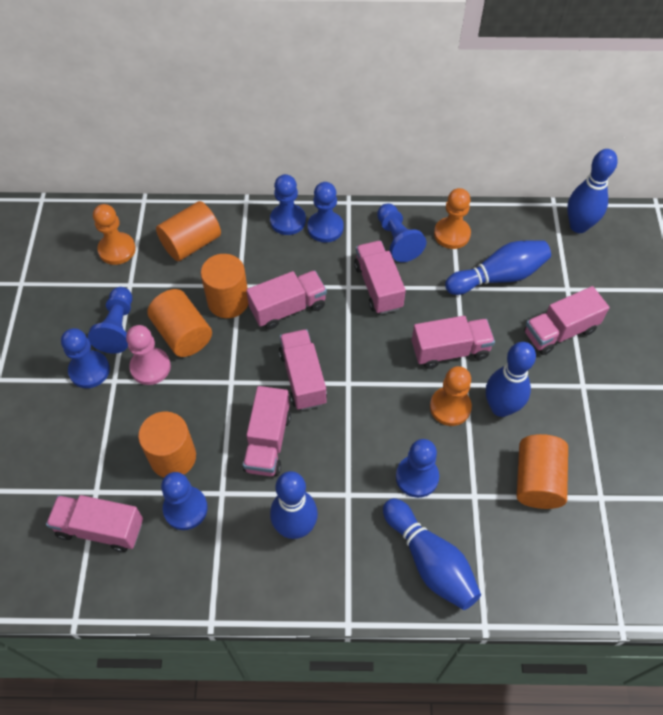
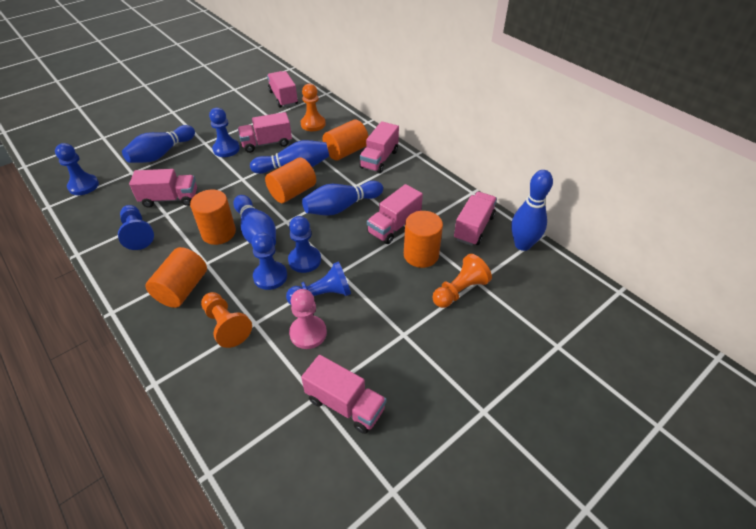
blue pawn: 7 -> 6

